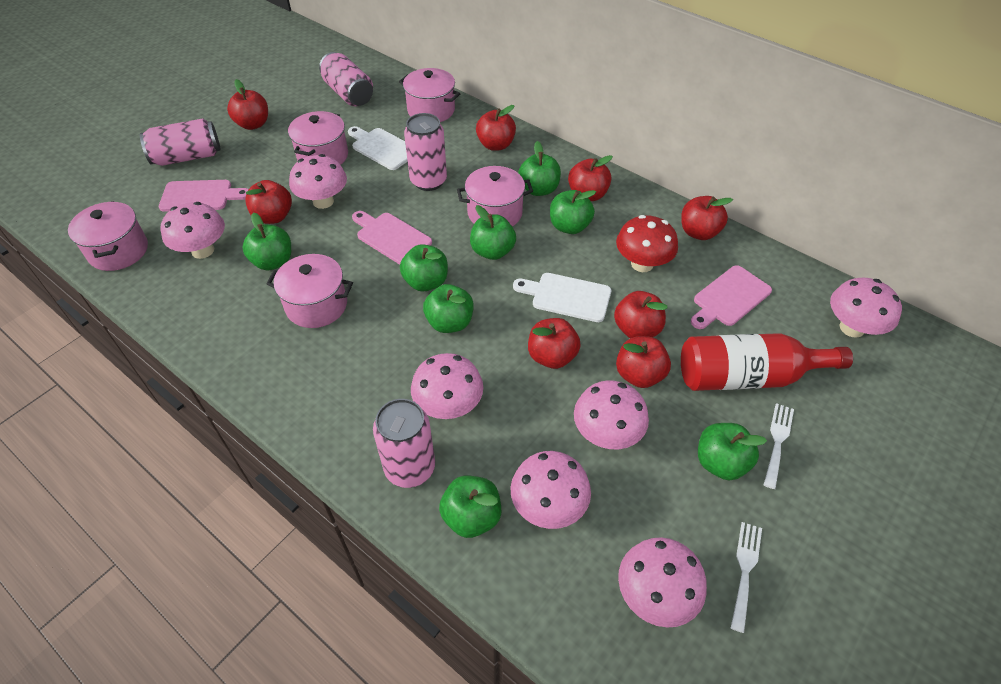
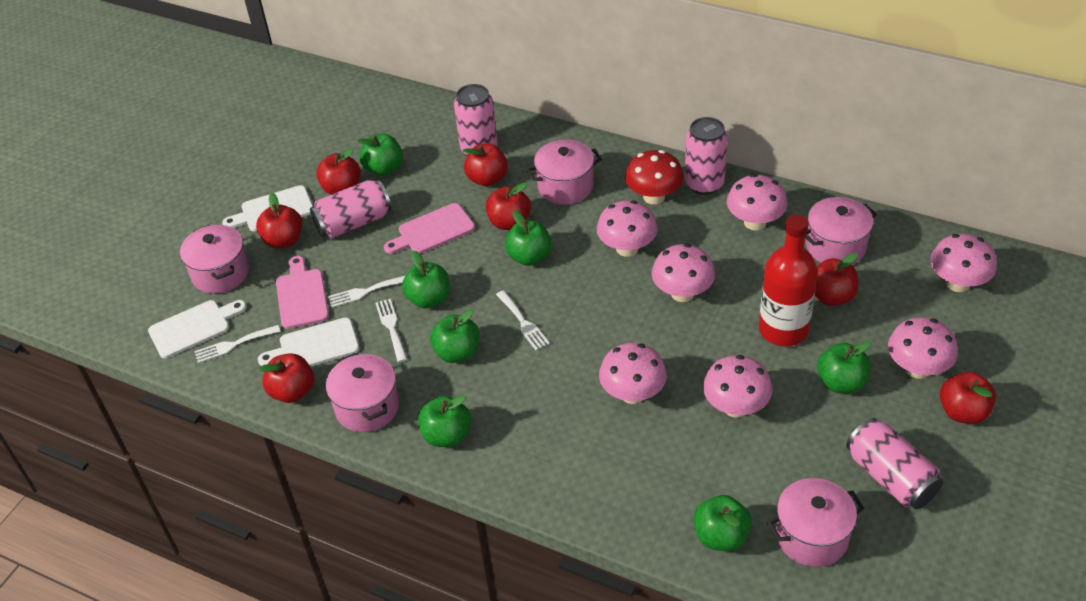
green apple: 8 -> 7
pink cutting board: 3 -> 2
red apple: 8 -> 7
white cutting board: 2 -> 3
white fork: 2 -> 4

